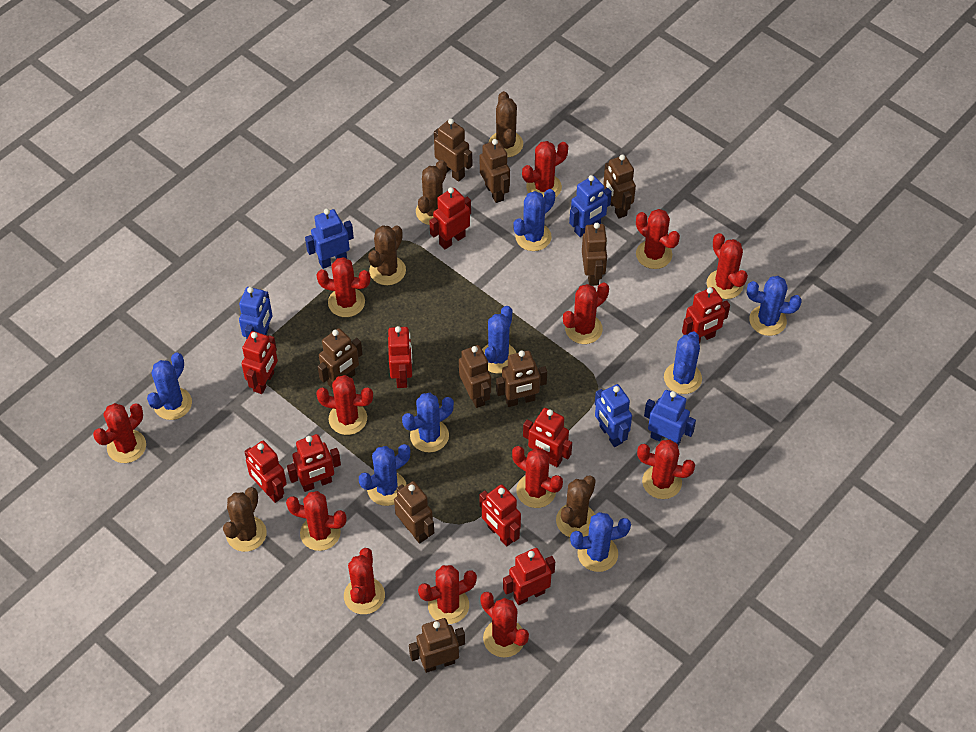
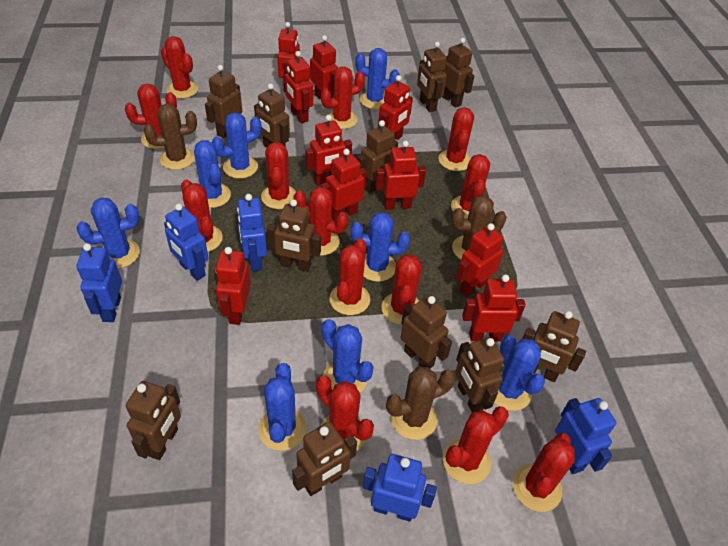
brown cactus: 5 -> 3
brown robot: 9 -> 11
red robot: 9 -> 10

